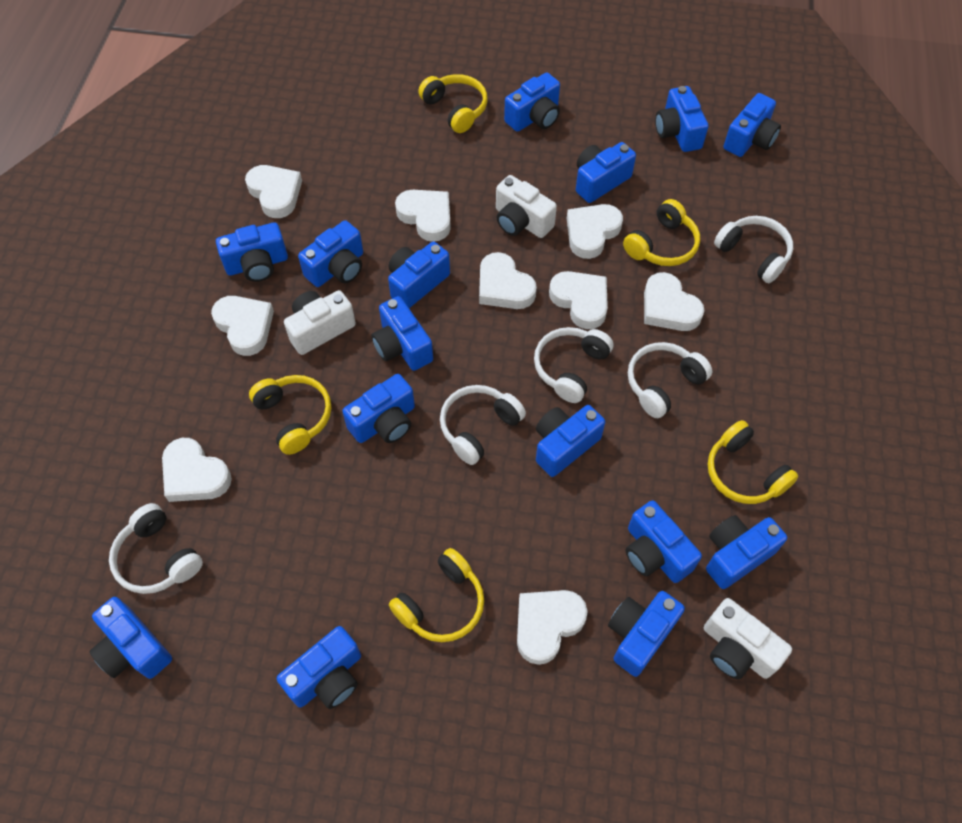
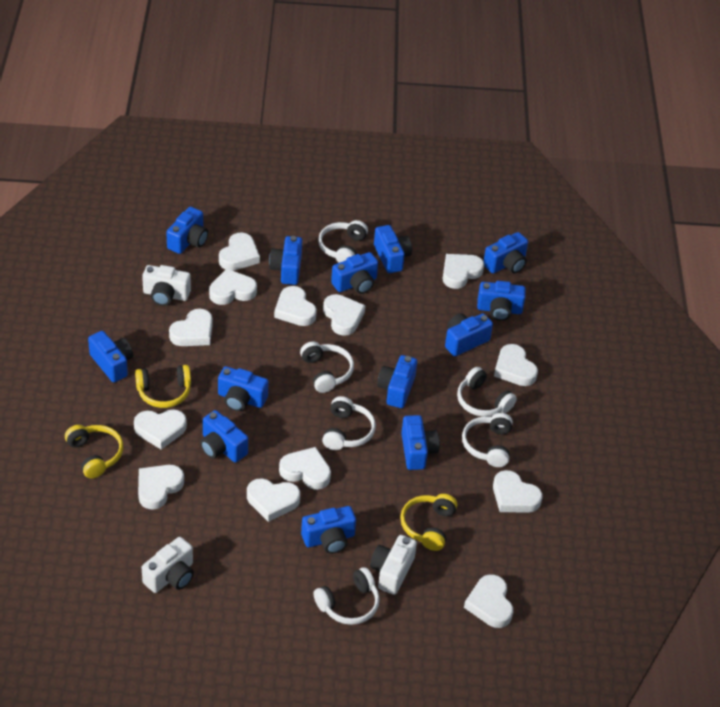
blue camera: 15 -> 13
white headphones: 5 -> 6
white heart: 9 -> 13
yellow headphones: 5 -> 3

